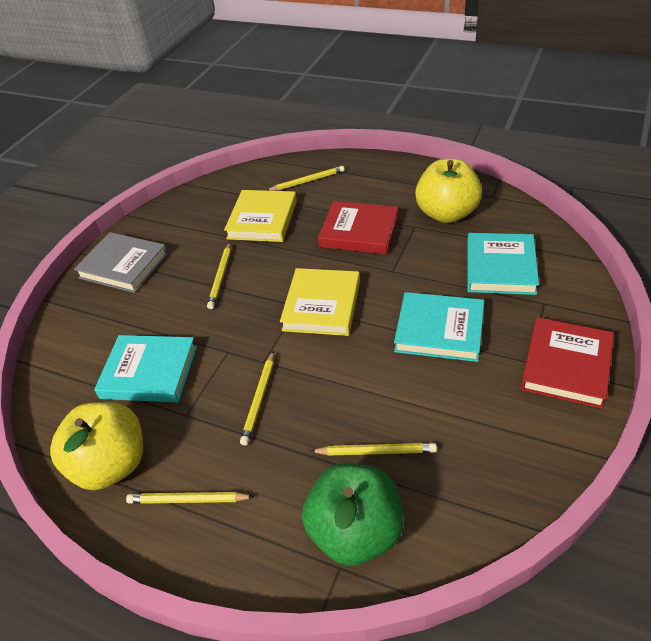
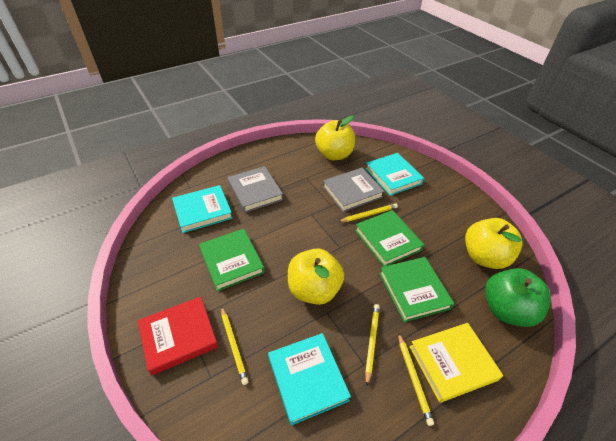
green book: 0 -> 3
grey book: 1 -> 2
red book: 2 -> 1
yellow apple: 2 -> 3
yellow book: 2 -> 1
yellow pencil: 5 -> 4

